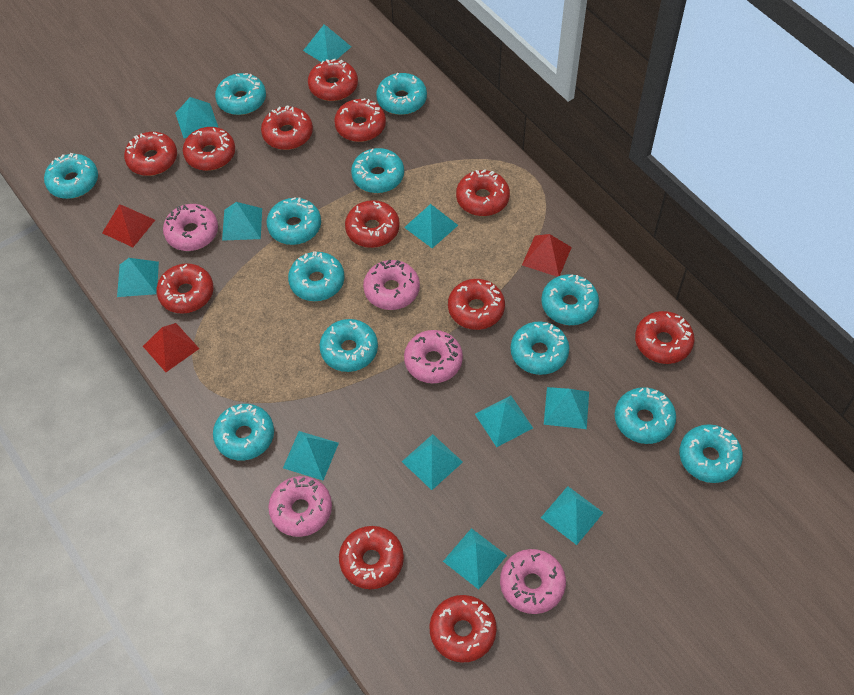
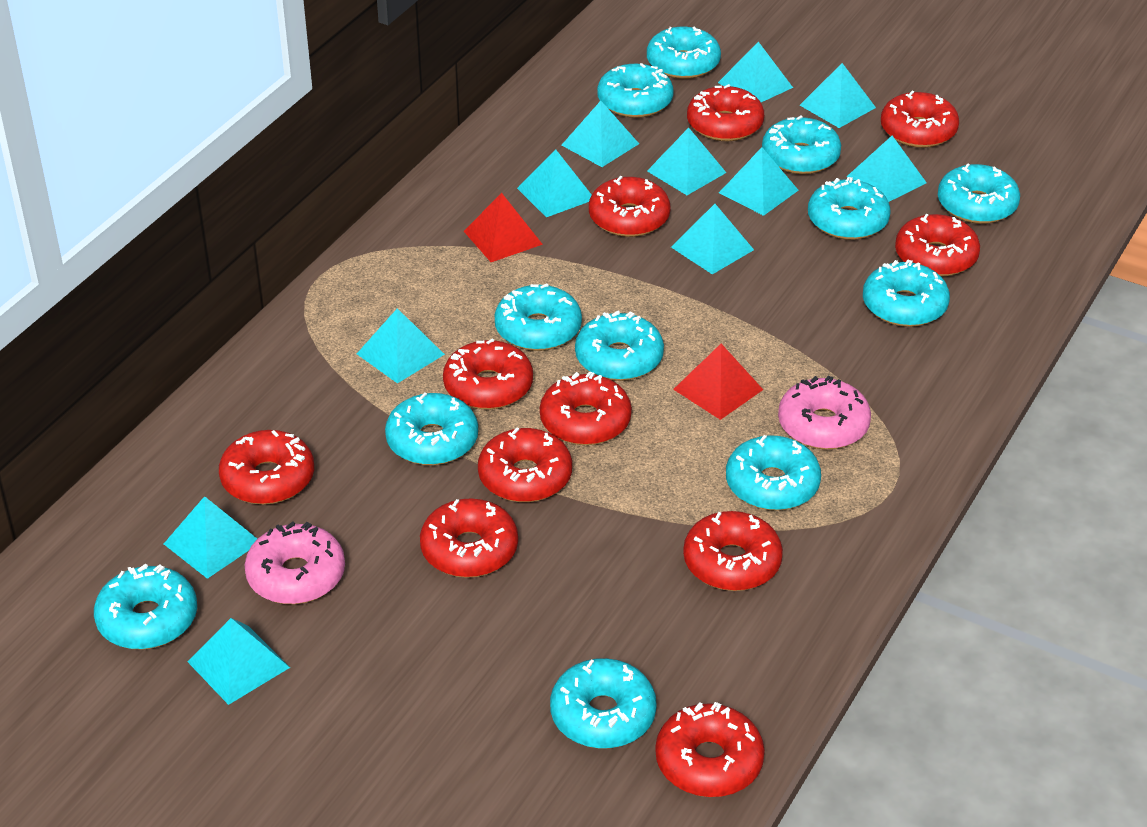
pink donut: 5 -> 2
red donut: 12 -> 11
red pyramid: 3 -> 2

